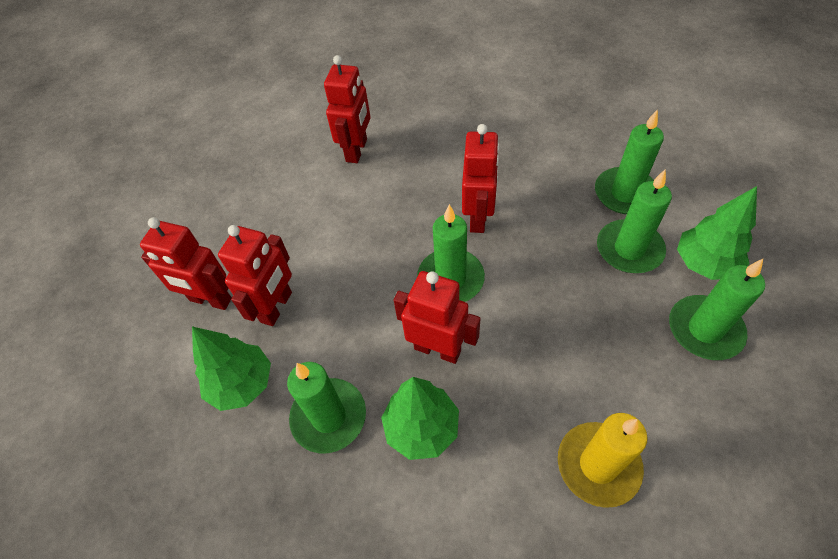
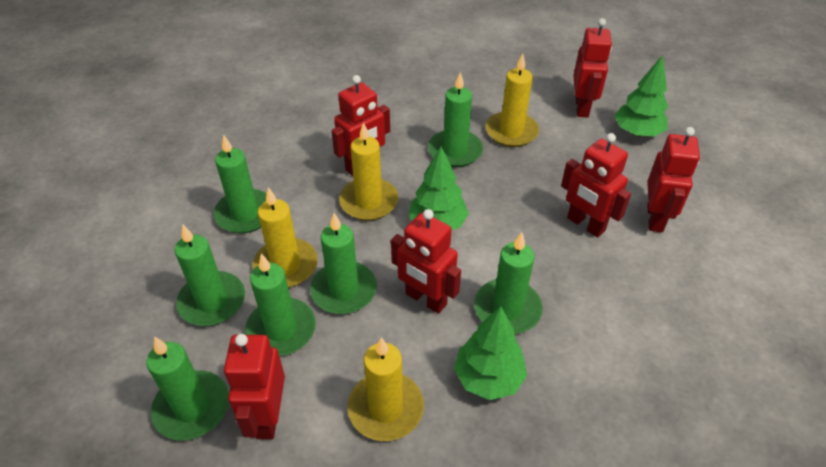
green candle: 5 -> 7
red robot: 5 -> 6
yellow candle: 1 -> 4

